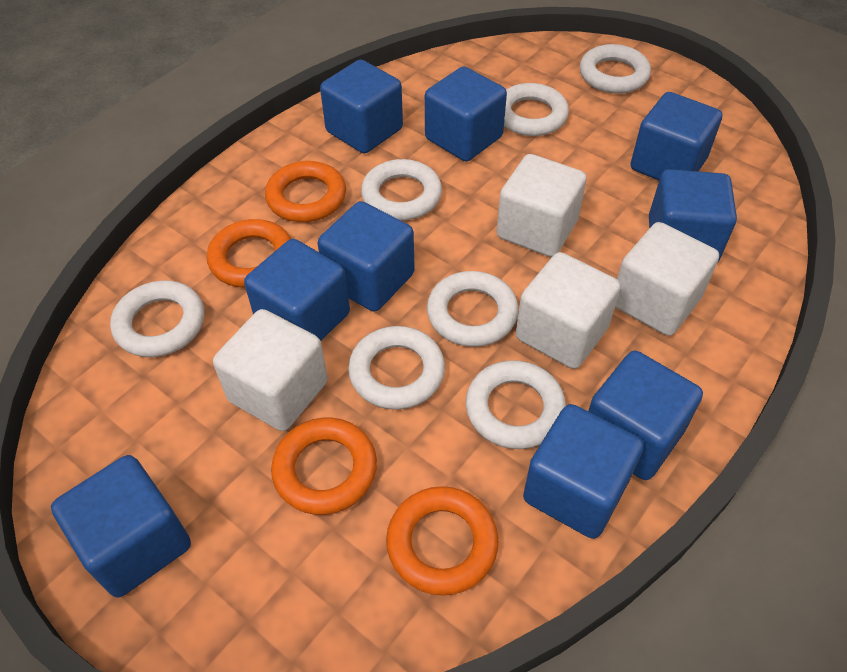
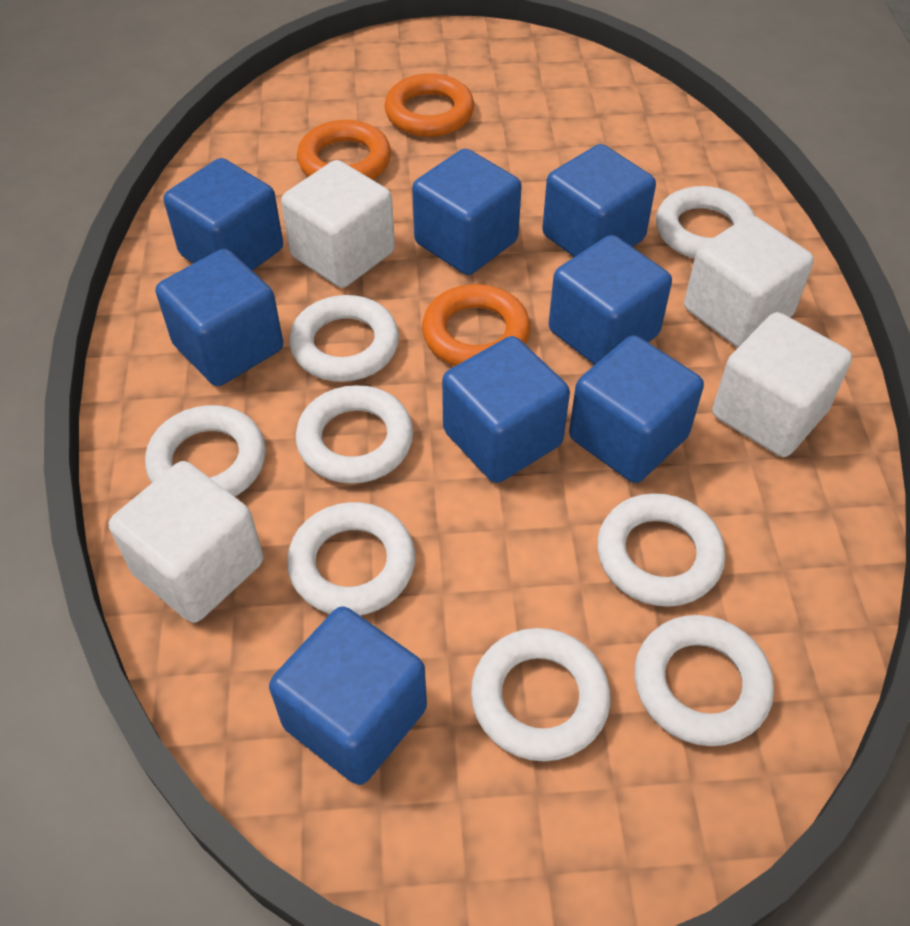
blue cube: 9 -> 8
orange ring: 4 -> 3
white ring: 7 -> 8

